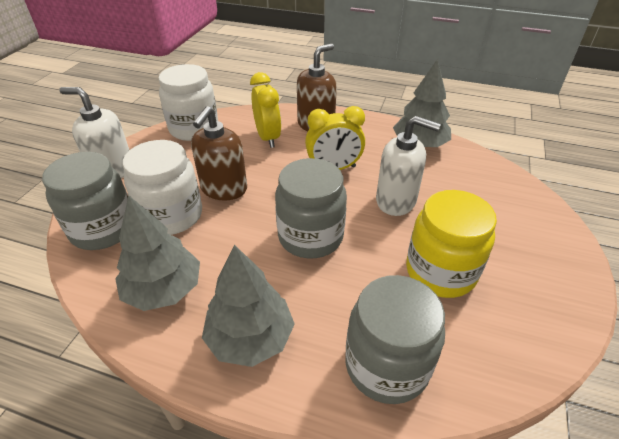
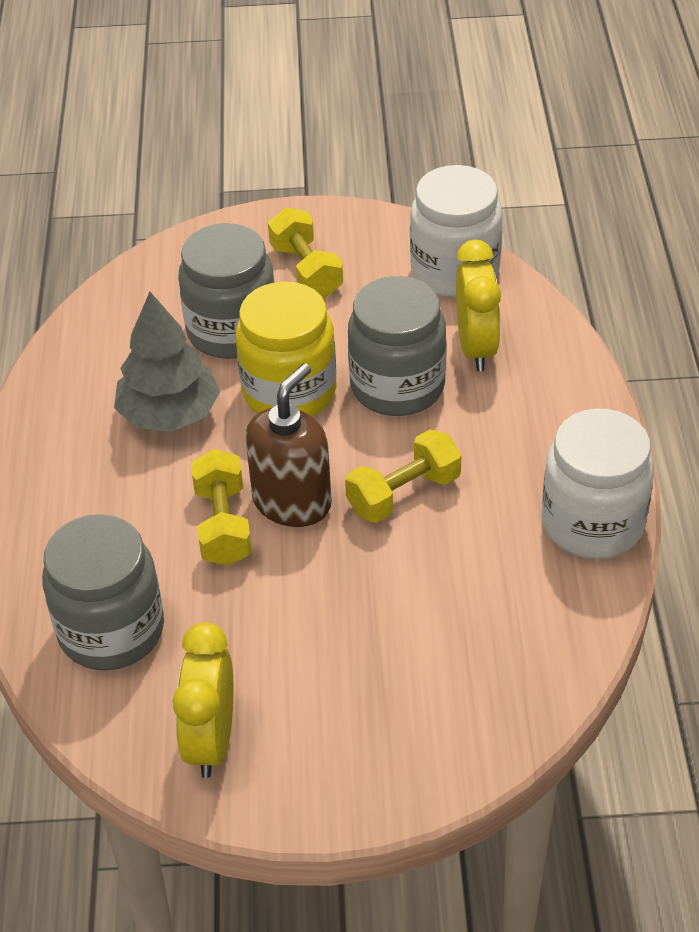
brown soap dispenser: 2 -> 1
grey tree: 3 -> 1
white soap dispenser: 2 -> 0
yellow dumbbell: 0 -> 3

